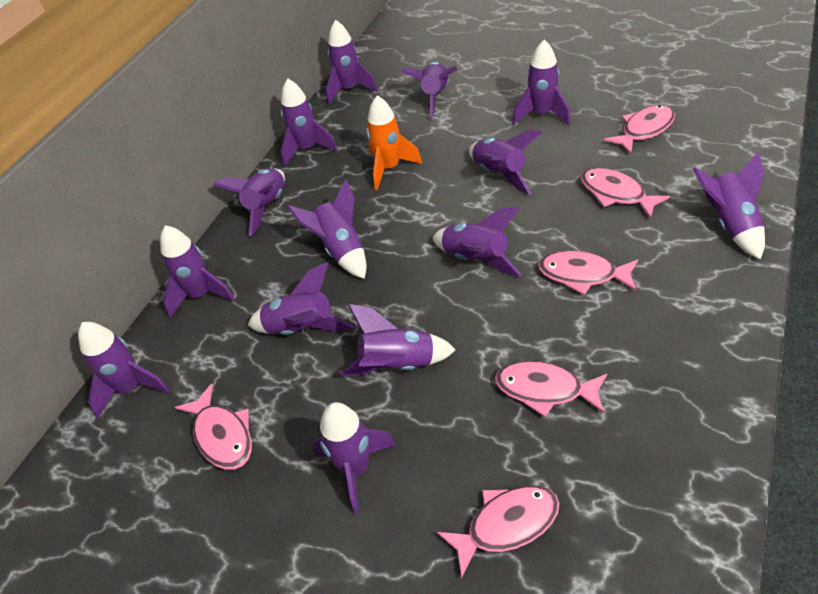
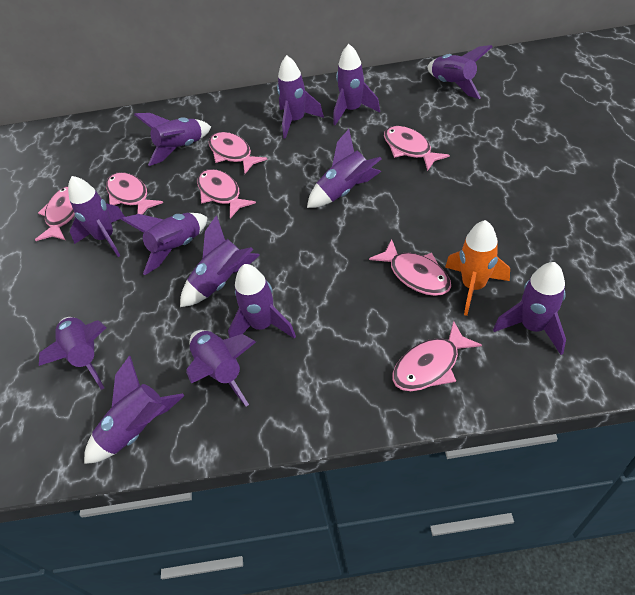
pink fish: 6 -> 7
purple rocket: 14 -> 13

